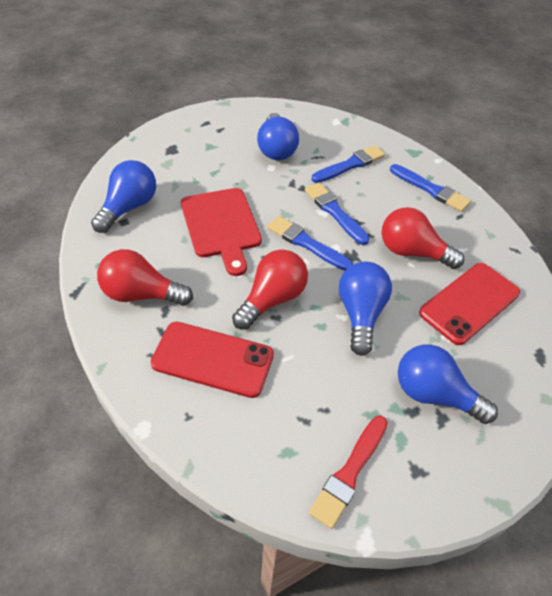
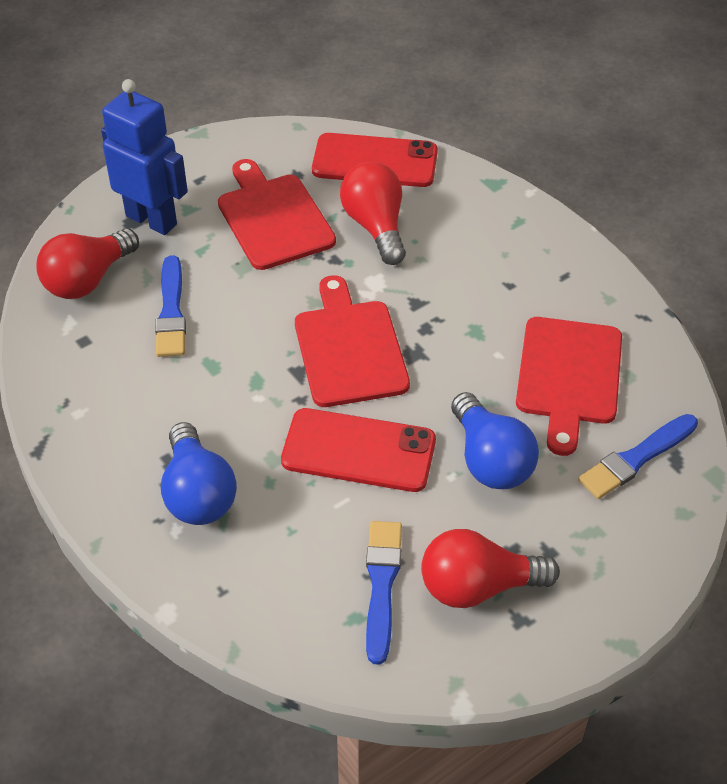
blue brush: 4 -> 3
blue light bulb: 4 -> 2
blue robot: 0 -> 1
red brush: 1 -> 0
red cutting board: 1 -> 3

